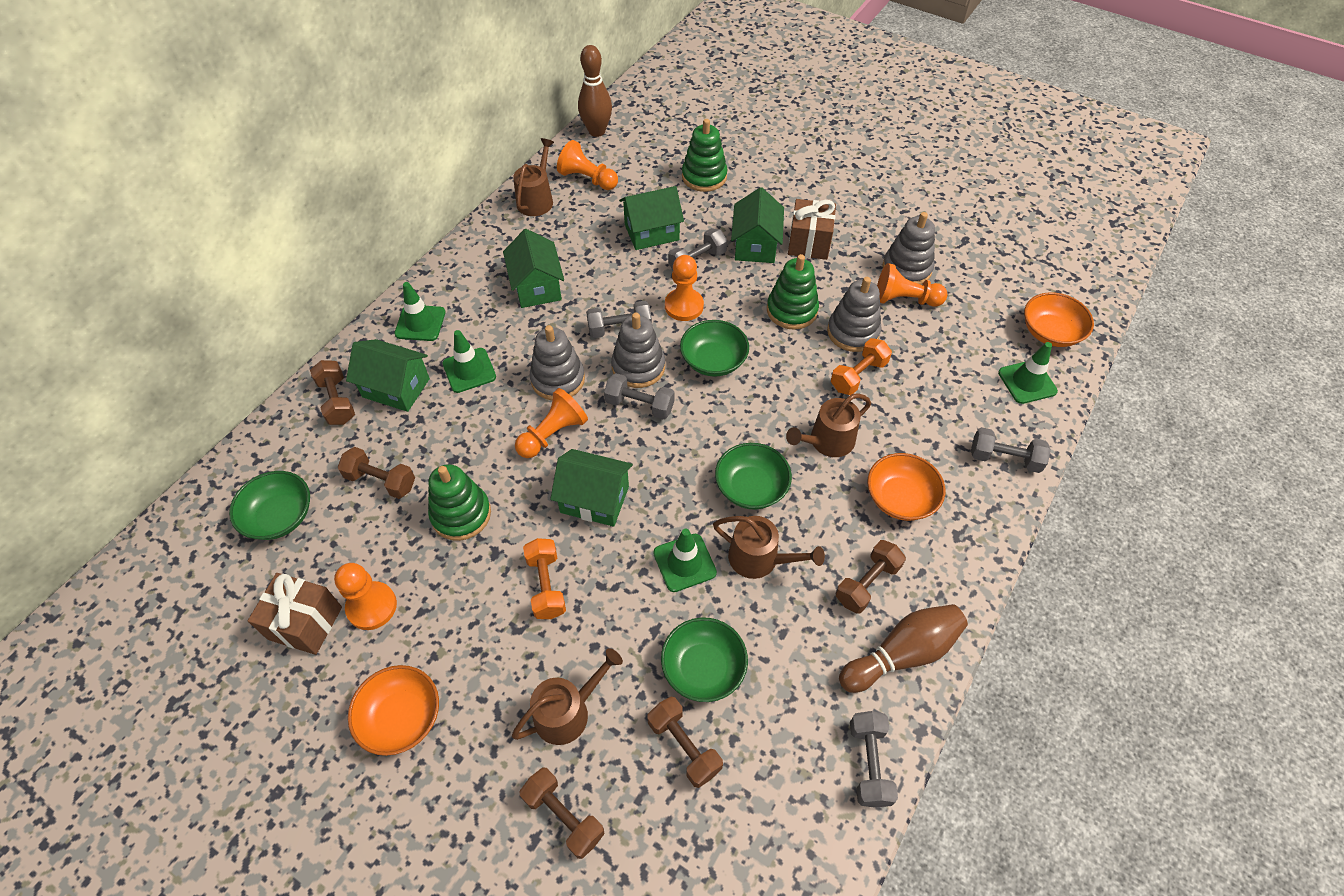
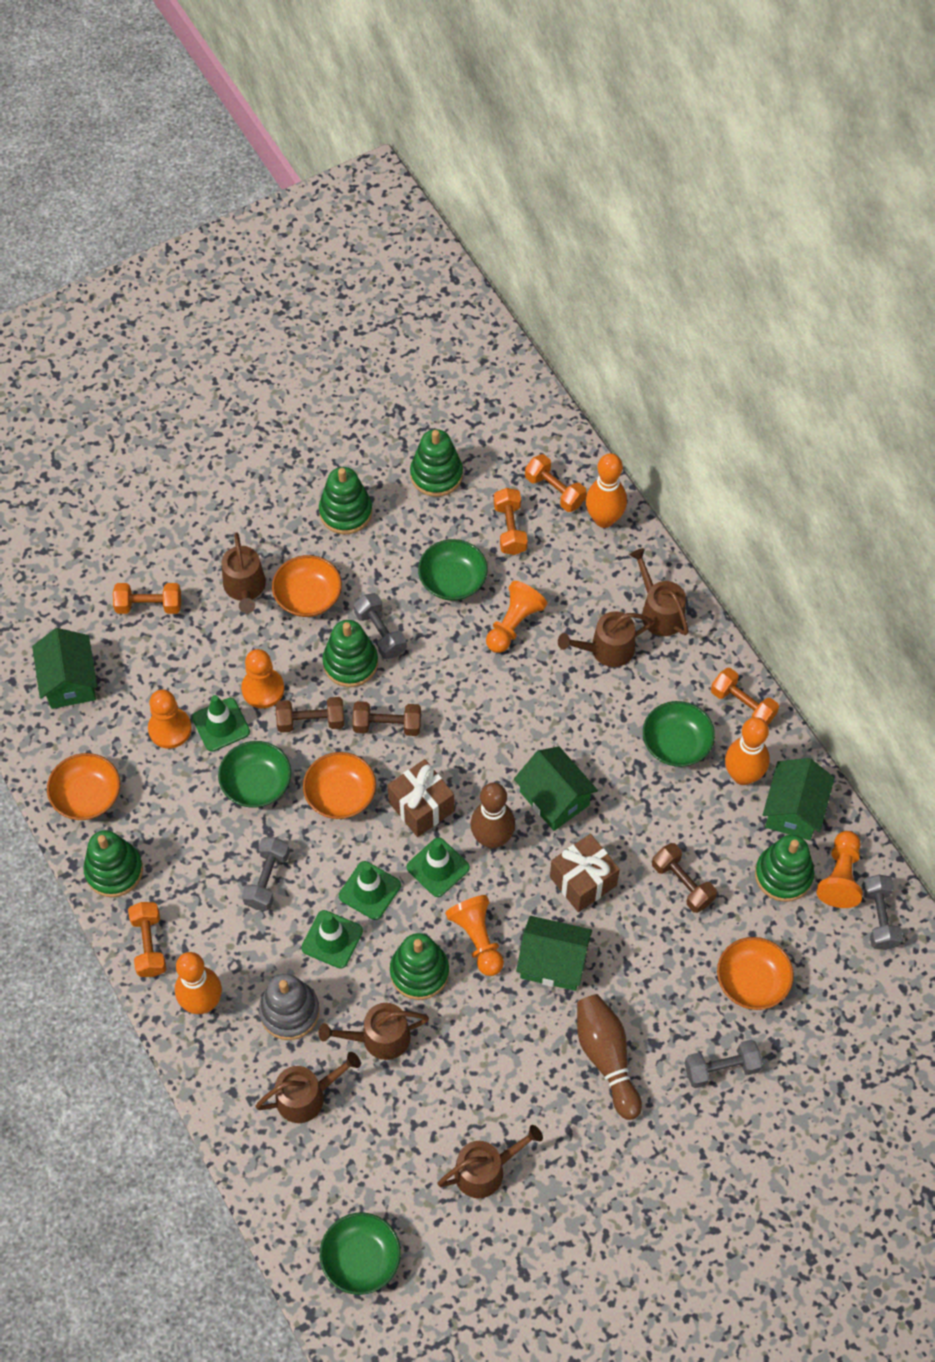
brown dumbbell: 5 -> 3
brown watering can: 4 -> 6
green house: 5 -> 4
green stacking toy: 3 -> 6
grey dumbbell: 5 -> 4
grey stacking toy: 4 -> 1
orange bowl: 3 -> 4
orange bowling pin: 0 -> 3
orange dumbbell: 2 -> 5

